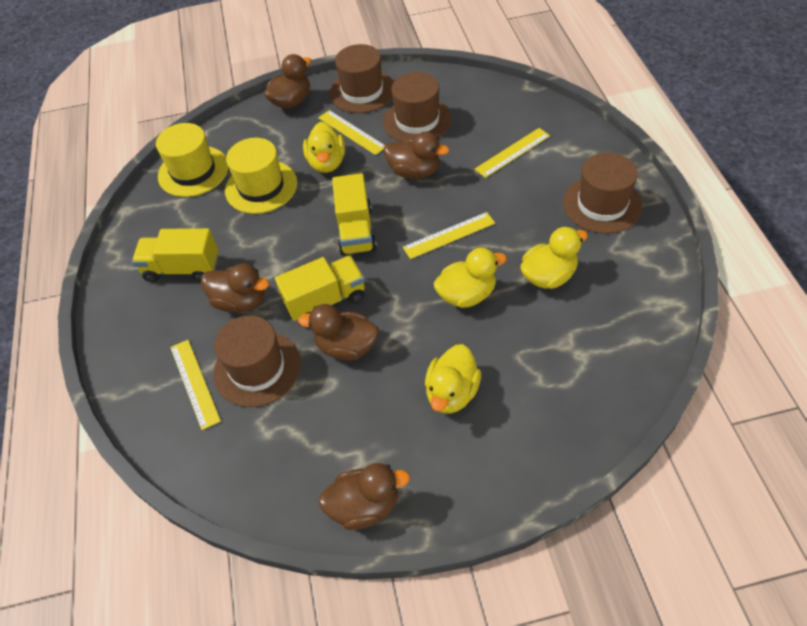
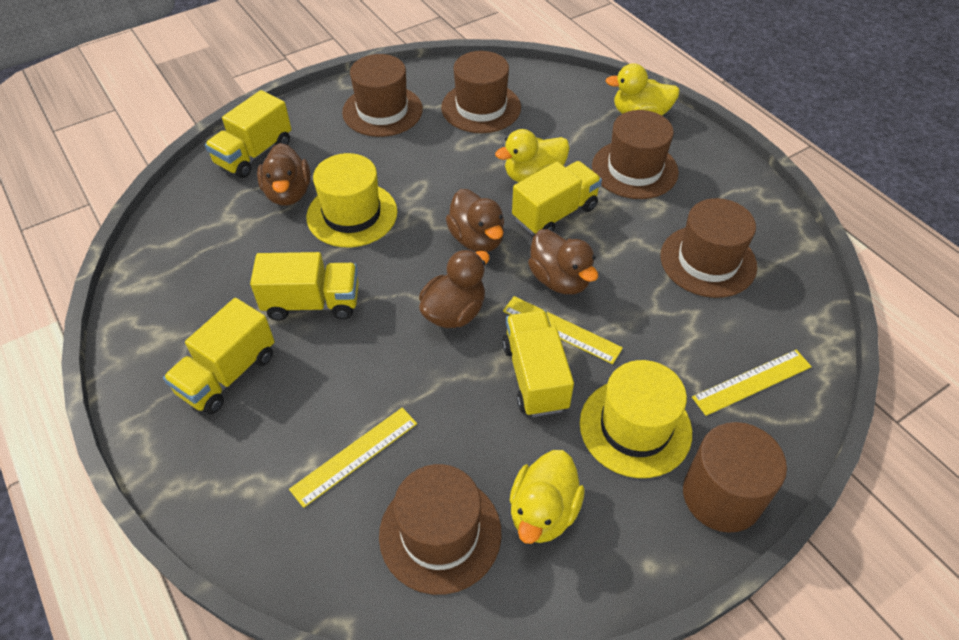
brown cylinder: 0 -> 1
brown duck: 5 -> 4
brown hat: 4 -> 5
yellow duck: 4 -> 3
yellow ruler: 4 -> 3
yellow truck: 3 -> 5

